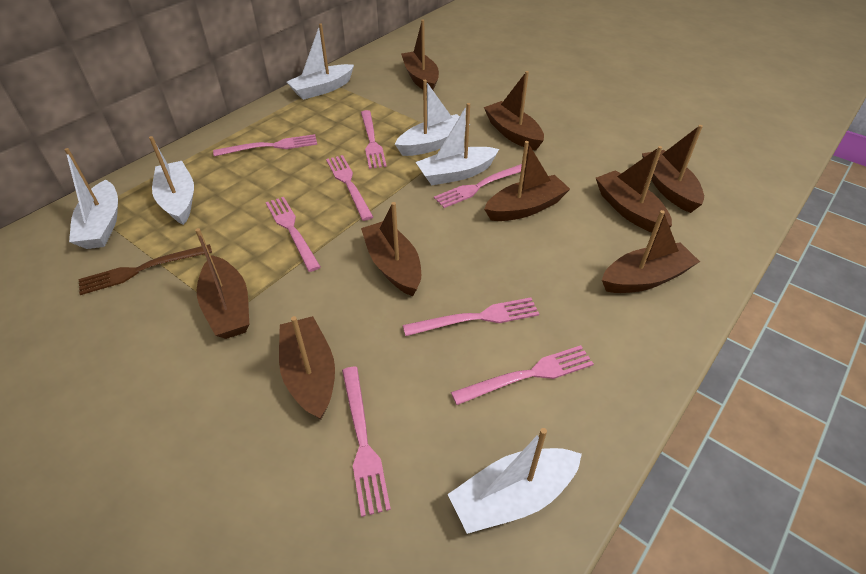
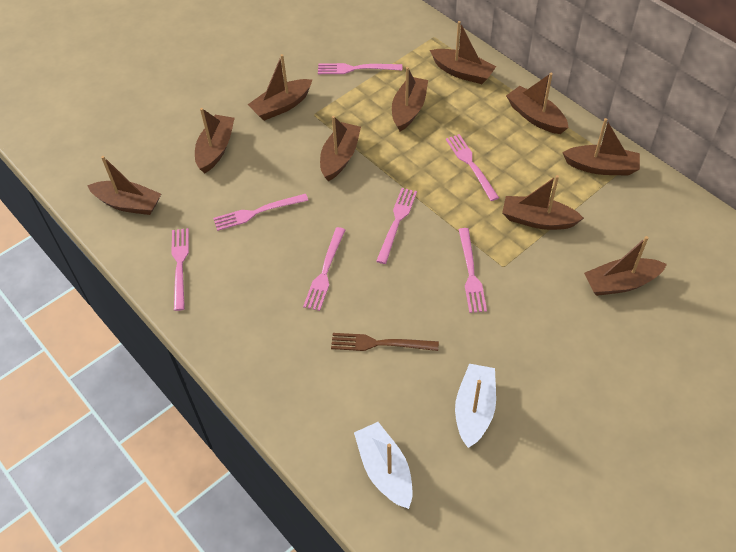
brown boat: 9 -> 10
pink fork: 8 -> 7
white boat: 6 -> 2

